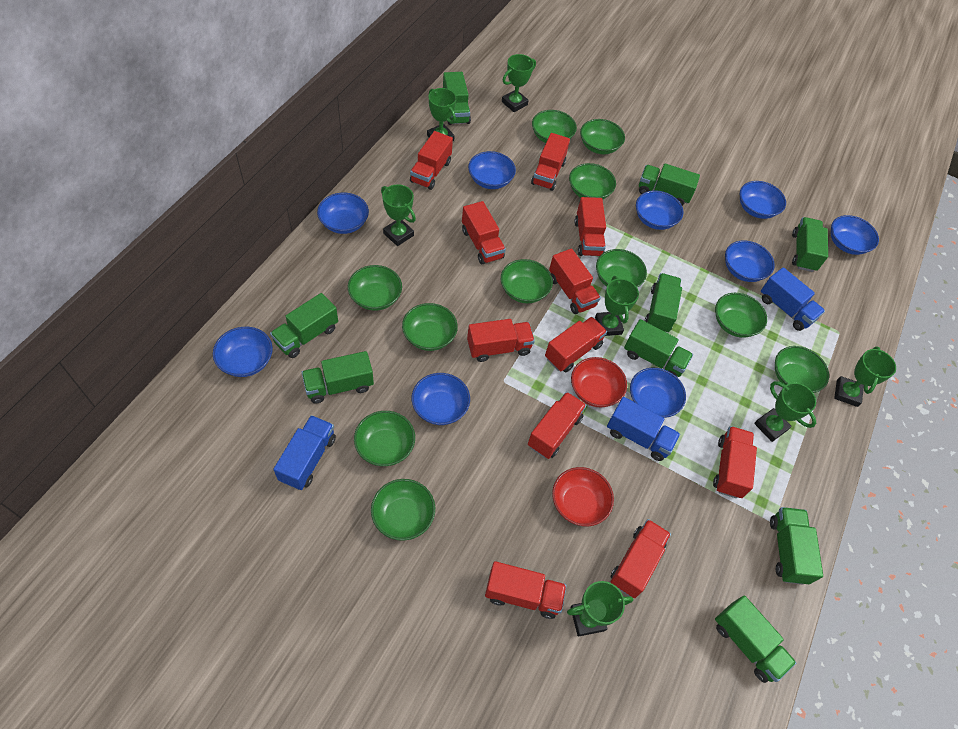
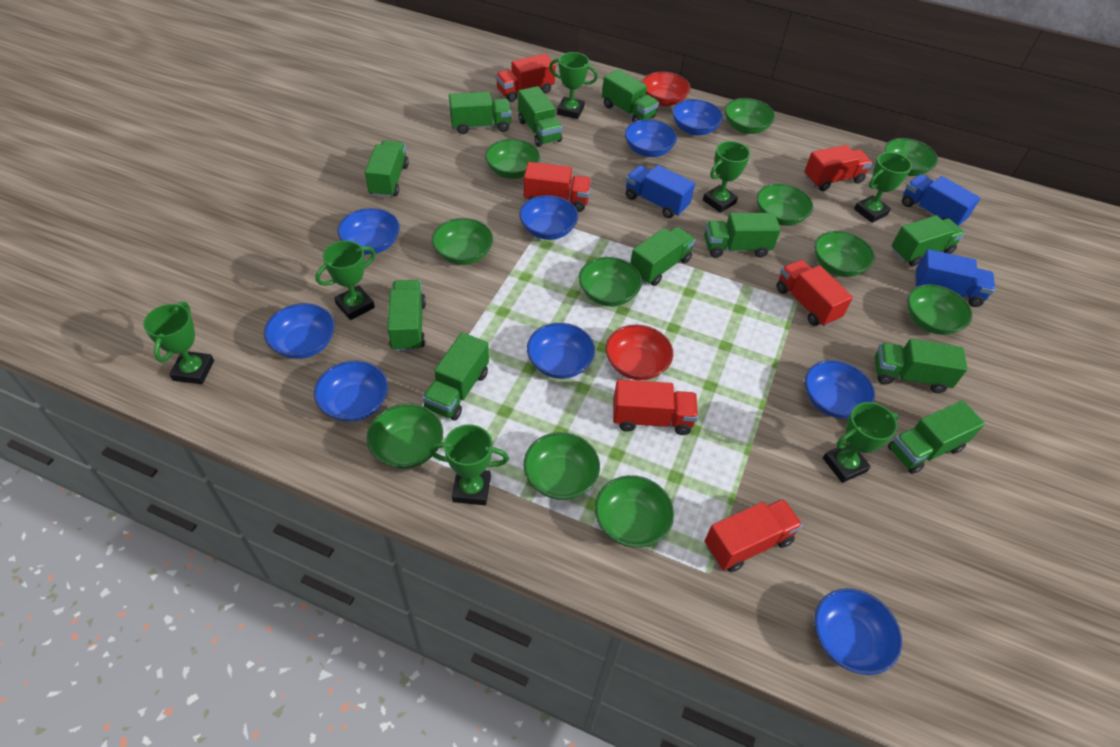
green truck: 9 -> 11
red truck: 11 -> 6

